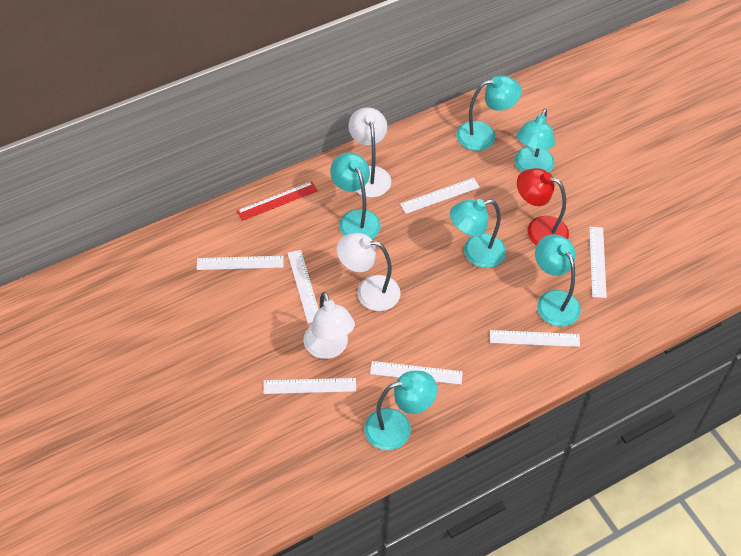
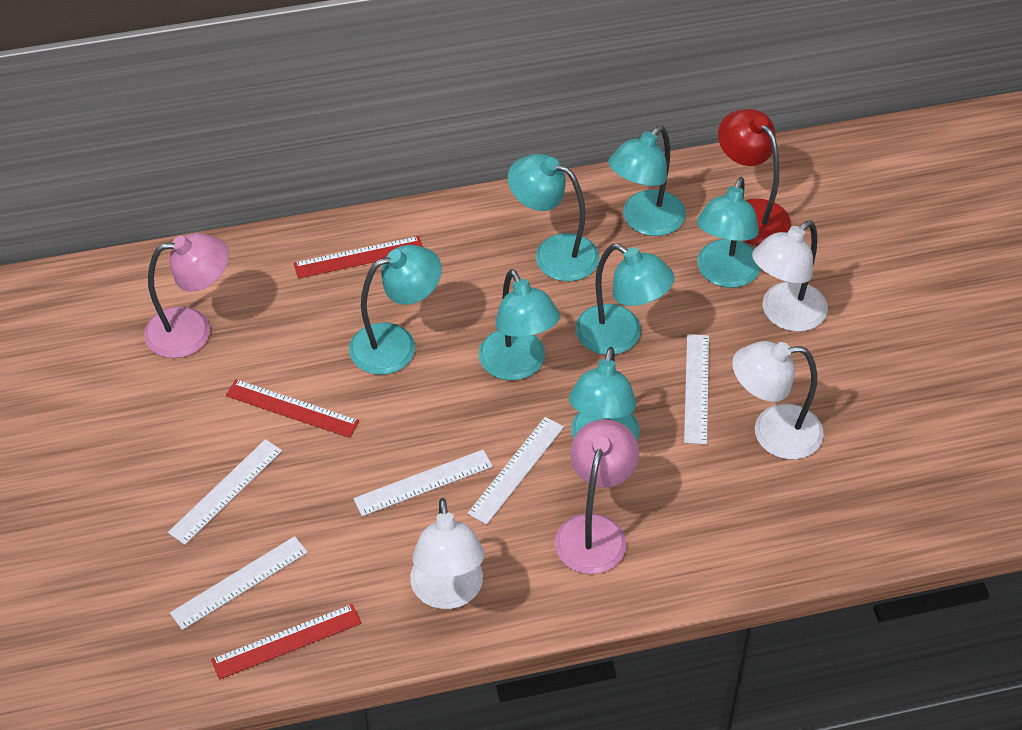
pink lamp: 0 -> 2
red ruler: 1 -> 3
turquoise lamp: 6 -> 7
white ruler: 7 -> 5

